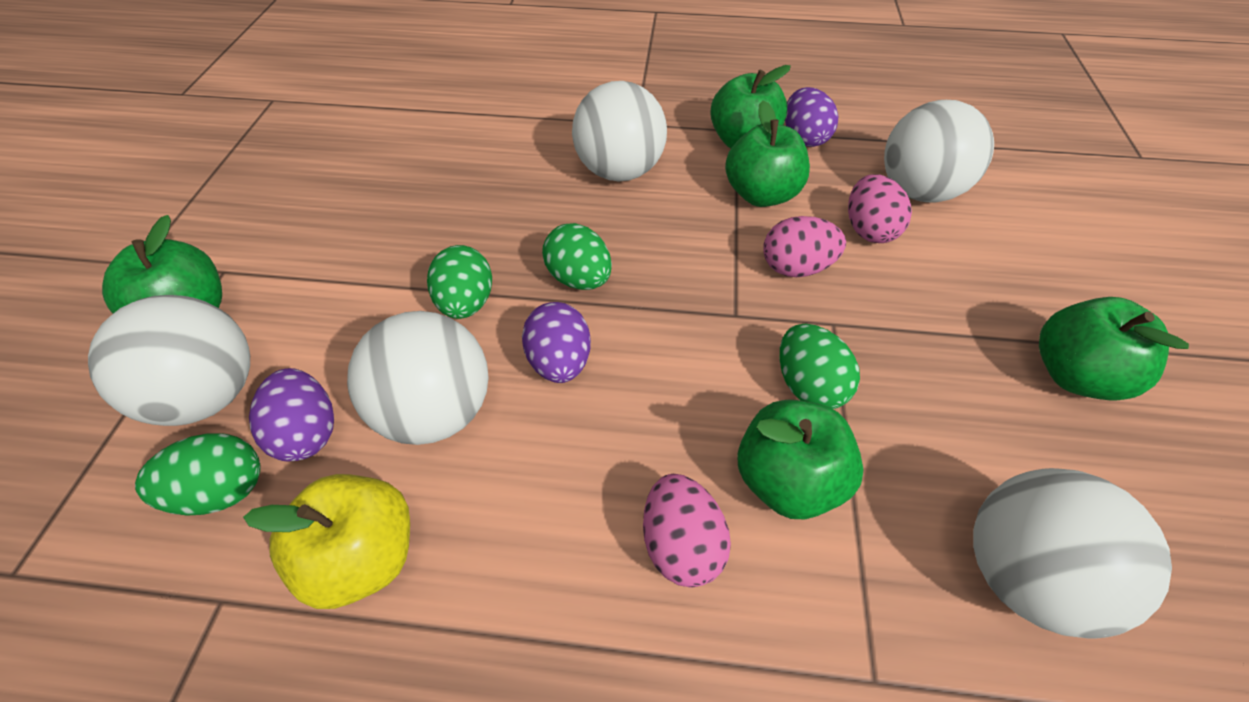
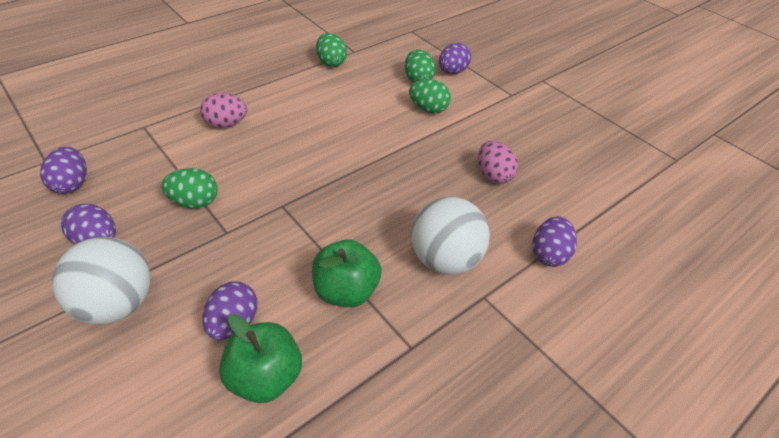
green apple: 5 -> 2
pink egg: 3 -> 2
purple egg: 3 -> 5
white ball: 5 -> 2
yellow apple: 1 -> 0

